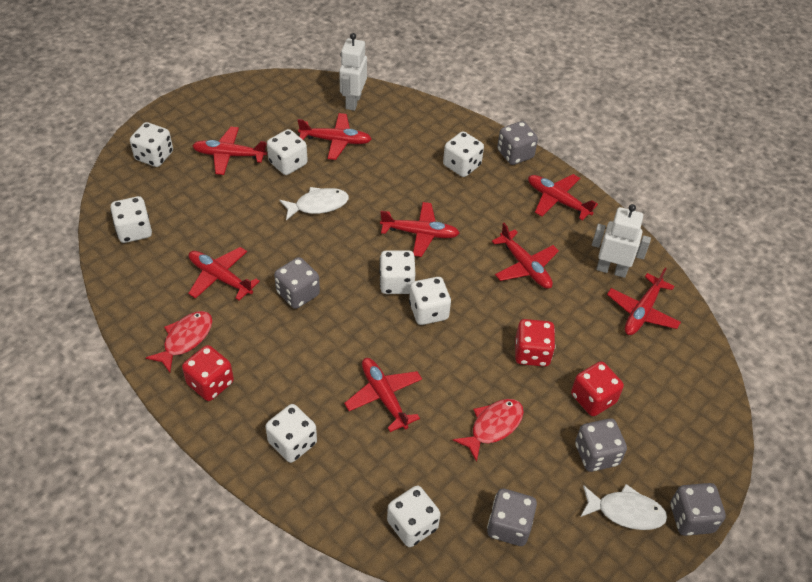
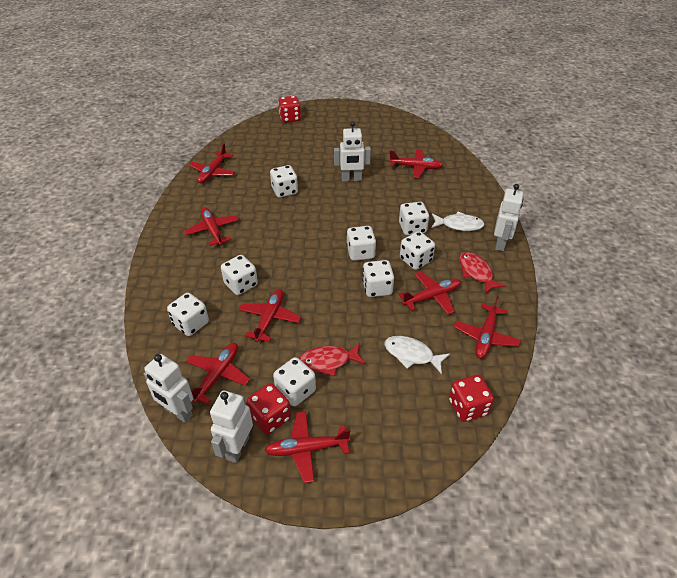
grey dice: 5 -> 0
white robot: 2 -> 4

